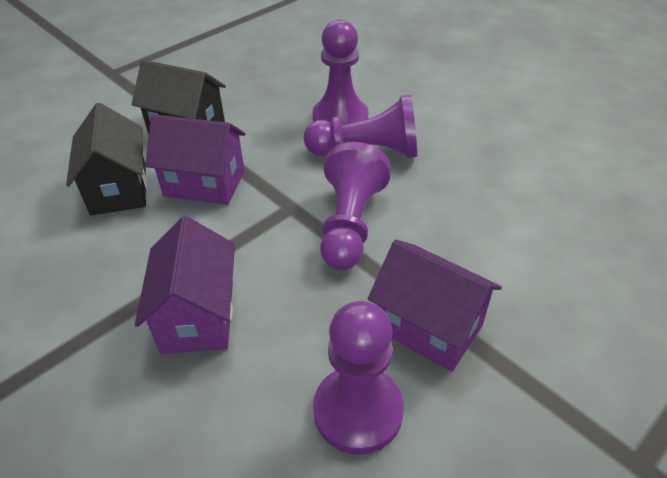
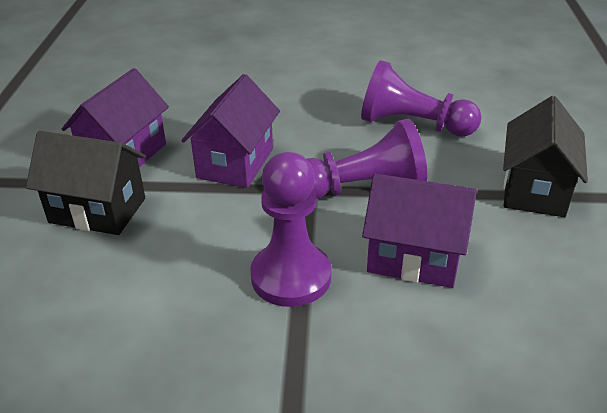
purple pawn: 4 -> 3

